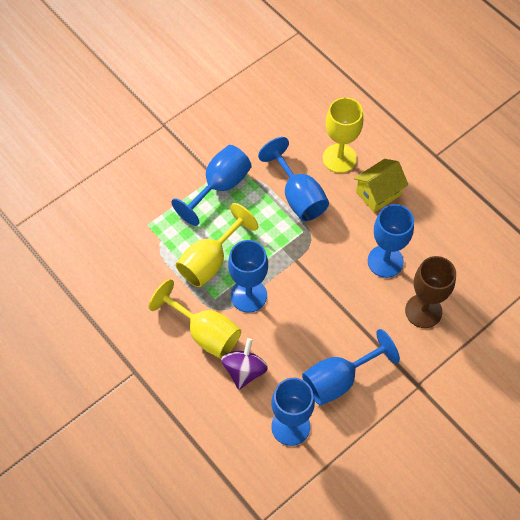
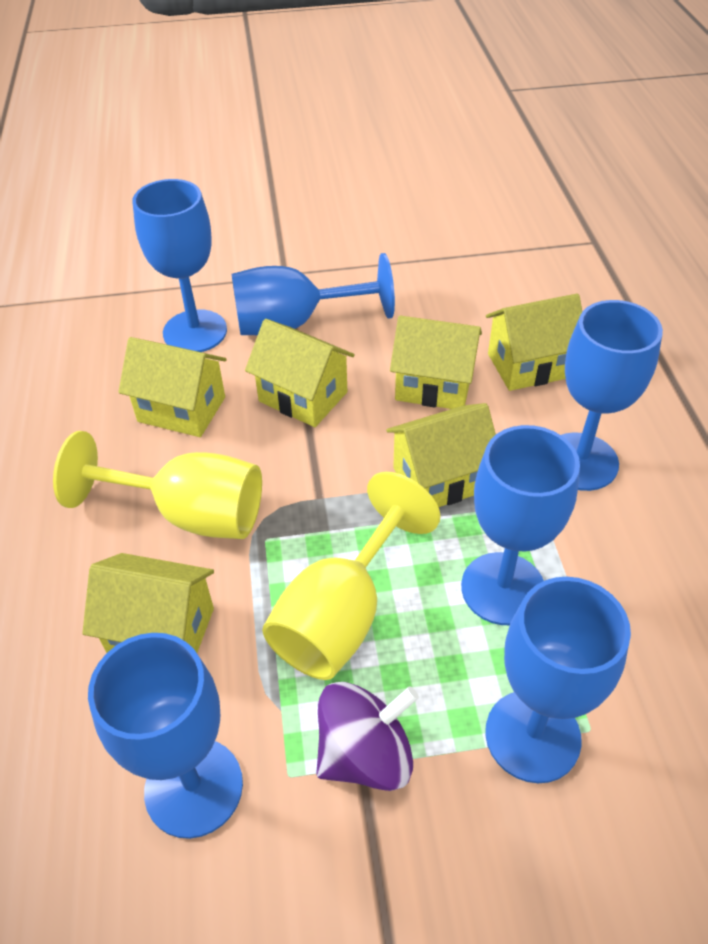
brown goblet: 1 -> 0
yellow goblet: 3 -> 2
yellow house: 1 -> 6

